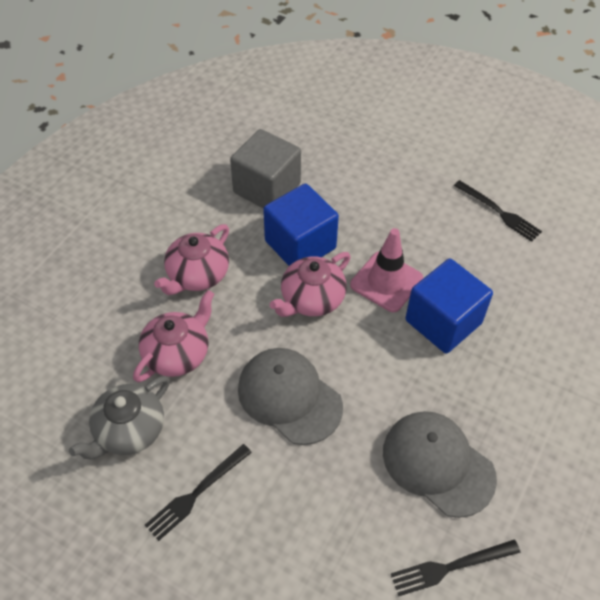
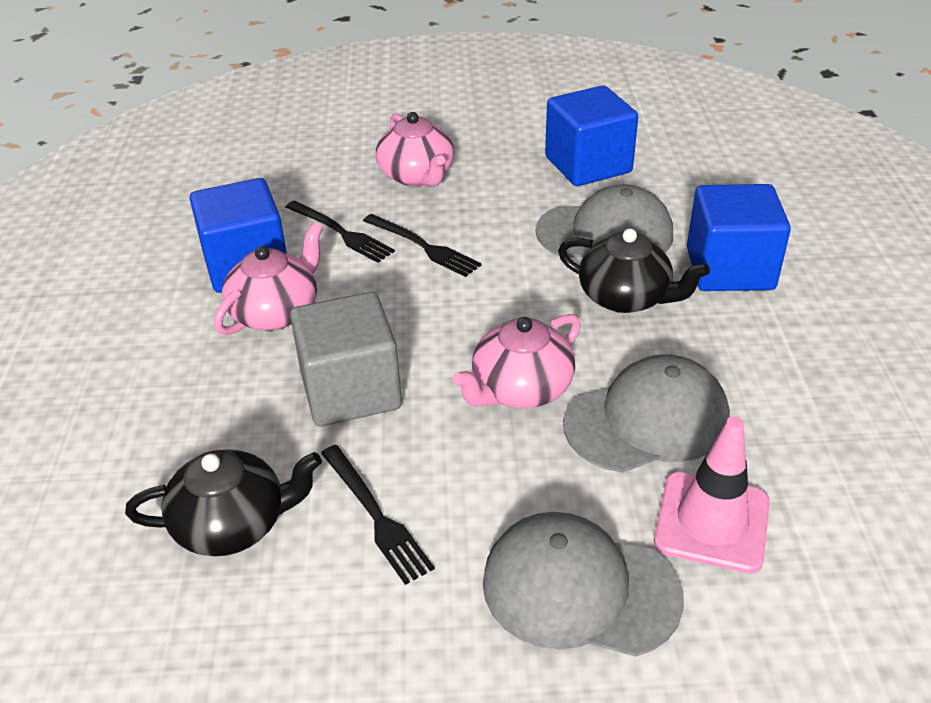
black teapot: 0 -> 2
blue cube: 2 -> 3
grey cap: 2 -> 3
grey teapot: 1 -> 0

